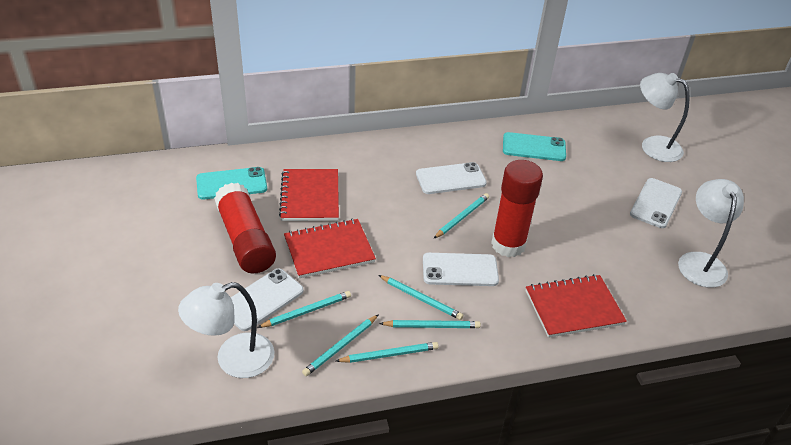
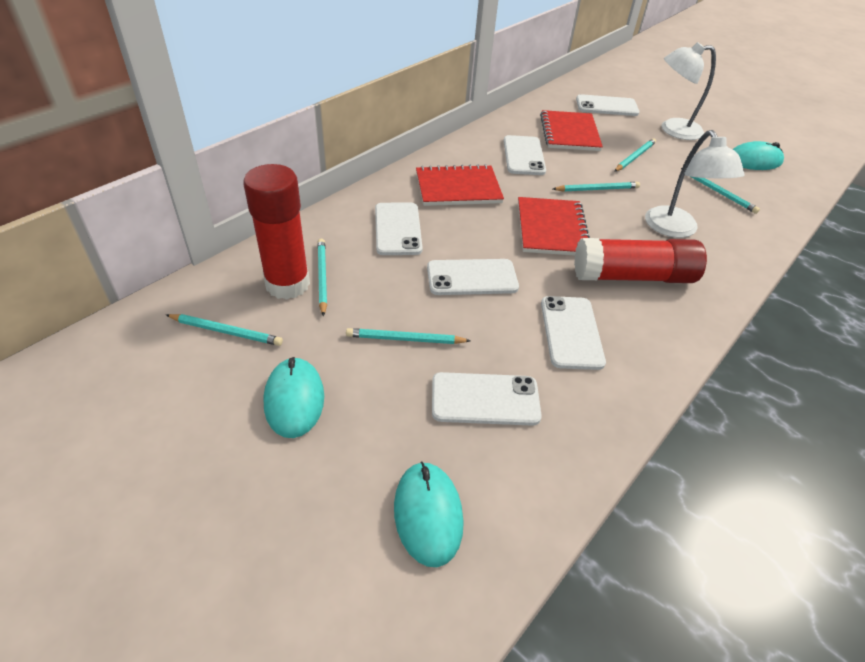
turquoise mouse: 0 -> 3
turquoise phone: 2 -> 0
white lamp: 3 -> 2
white phone: 4 -> 6

